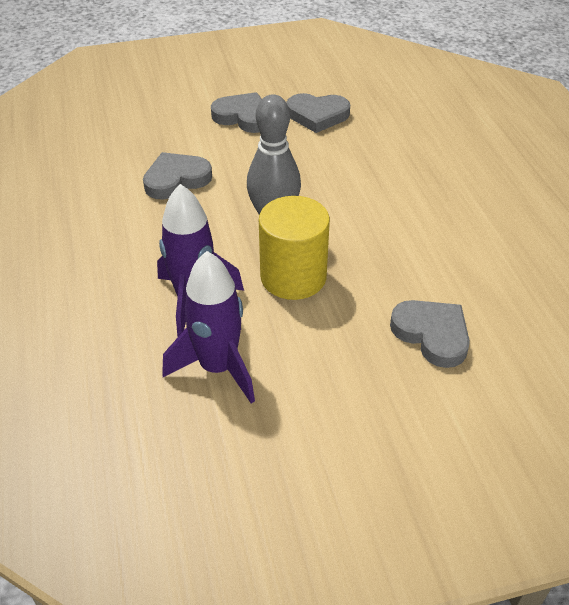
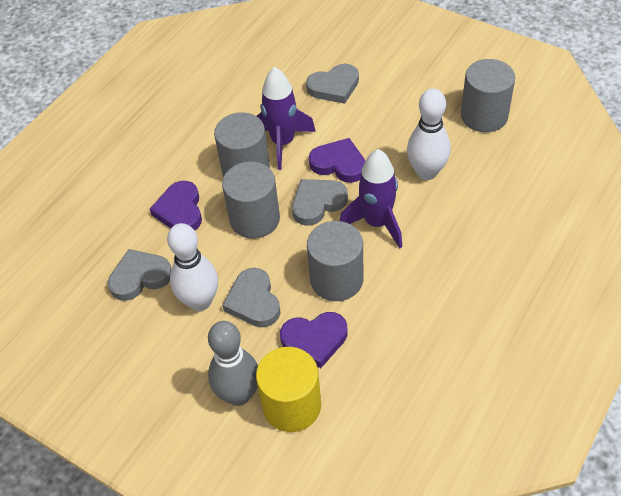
grey cylinder: 0 -> 4
purple heart: 0 -> 3
white bowling pin: 0 -> 2

